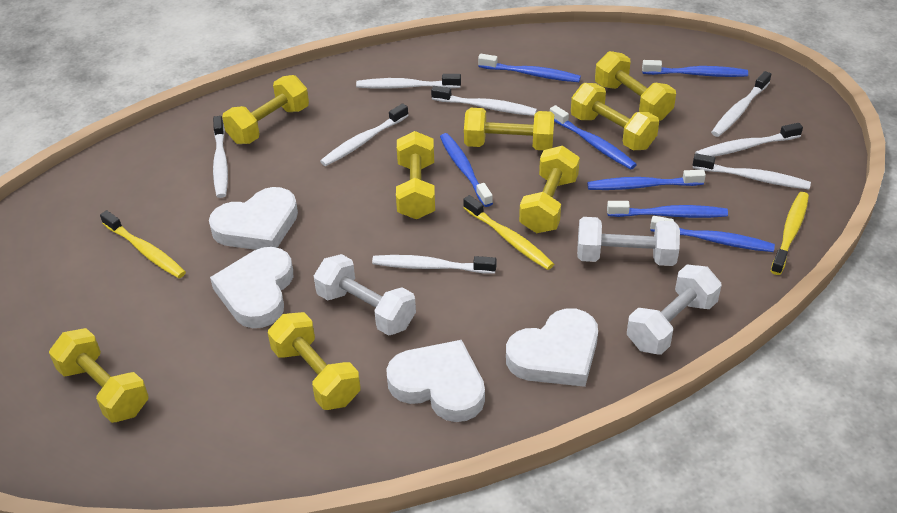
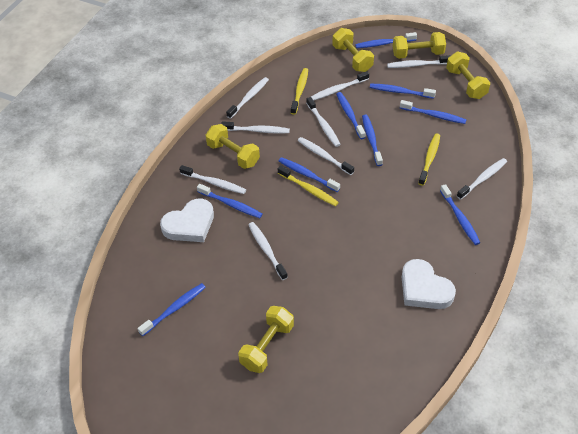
blue toothbrush: 7 -> 9
white dumbbell: 3 -> 0
white heart: 4 -> 2
white toothbrush: 8 -> 9
yellow dumbbell: 8 -> 5

